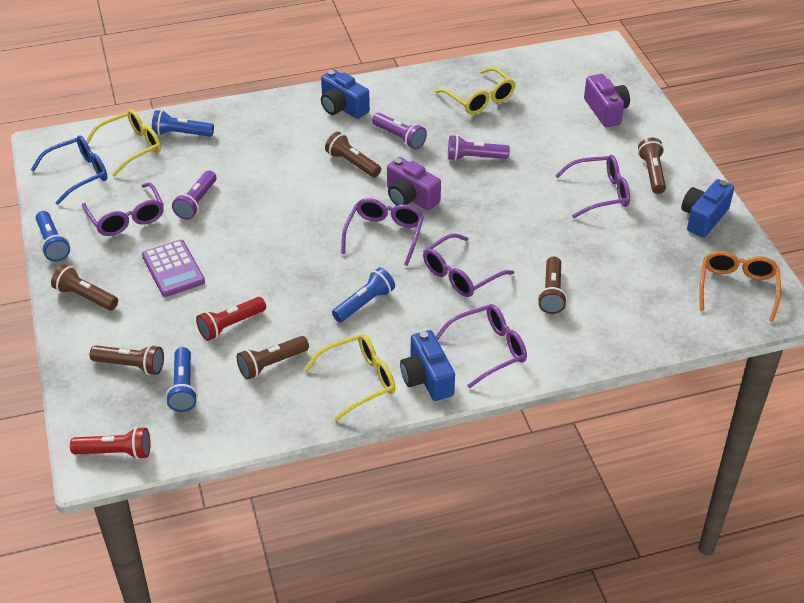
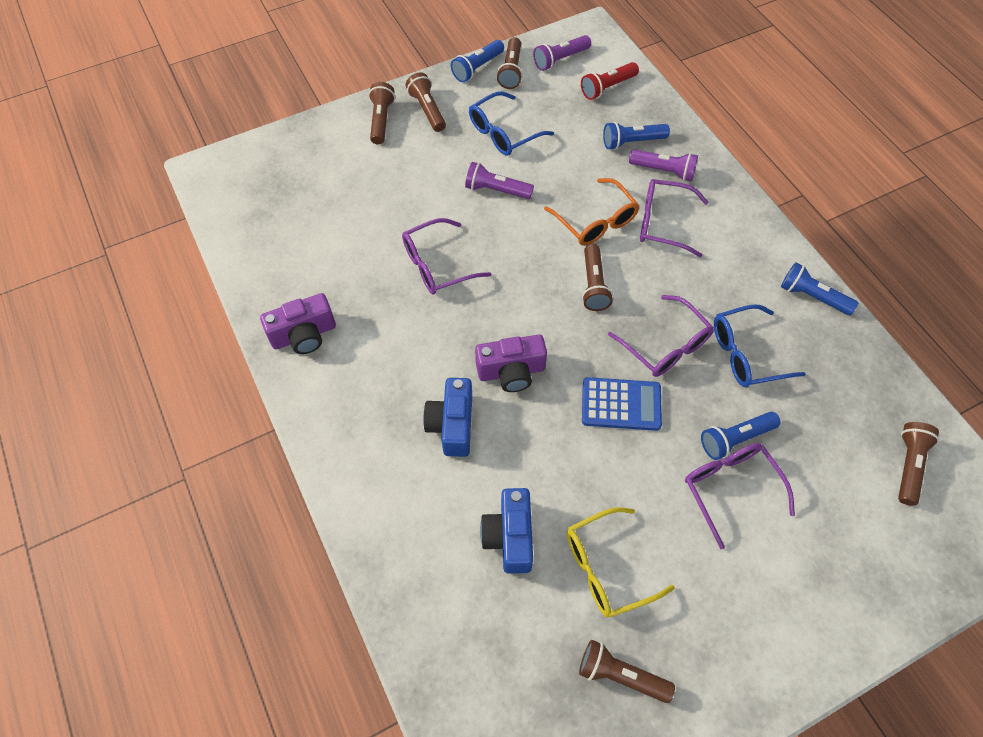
blue calculator: 0 -> 1
blue camera: 3 -> 2
blue glasses: 1 -> 2
purple calculator: 1 -> 0
purple glasses: 5 -> 4
red flashlight: 2 -> 1
yellow glasses: 3 -> 1

